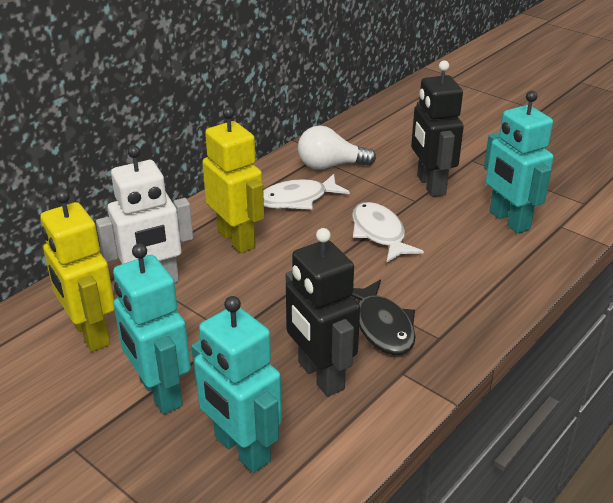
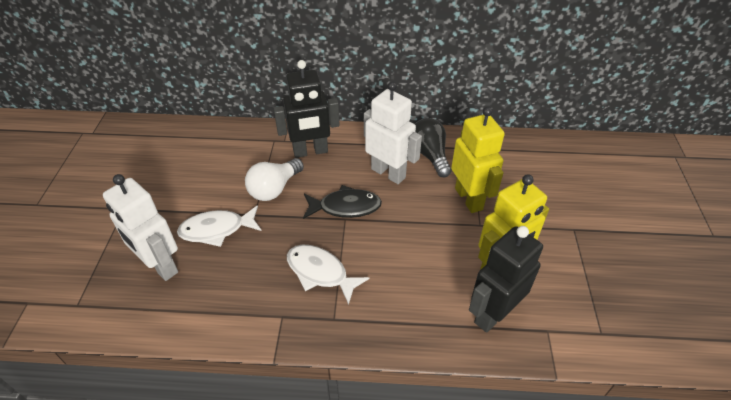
black light bulb: 0 -> 1
turquoise robot: 3 -> 0
white robot: 1 -> 2

